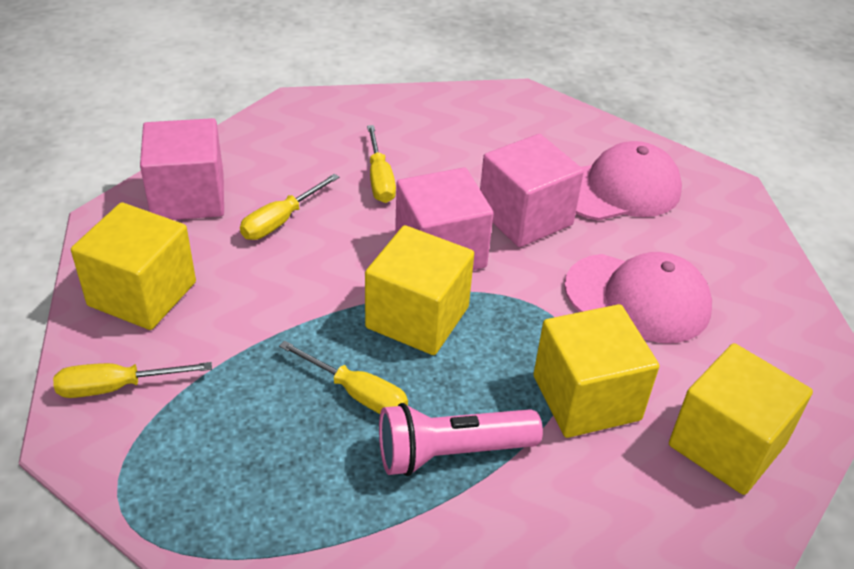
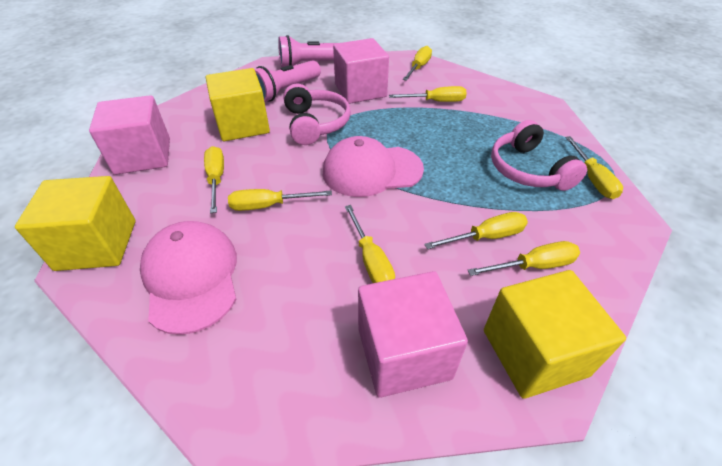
pink flashlight: 1 -> 2
pink headphones: 0 -> 2
yellow cube: 4 -> 3
yellow screwdriver: 4 -> 8

